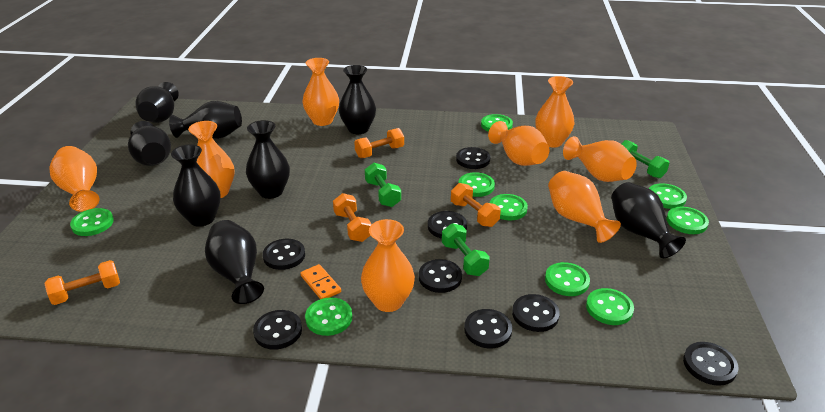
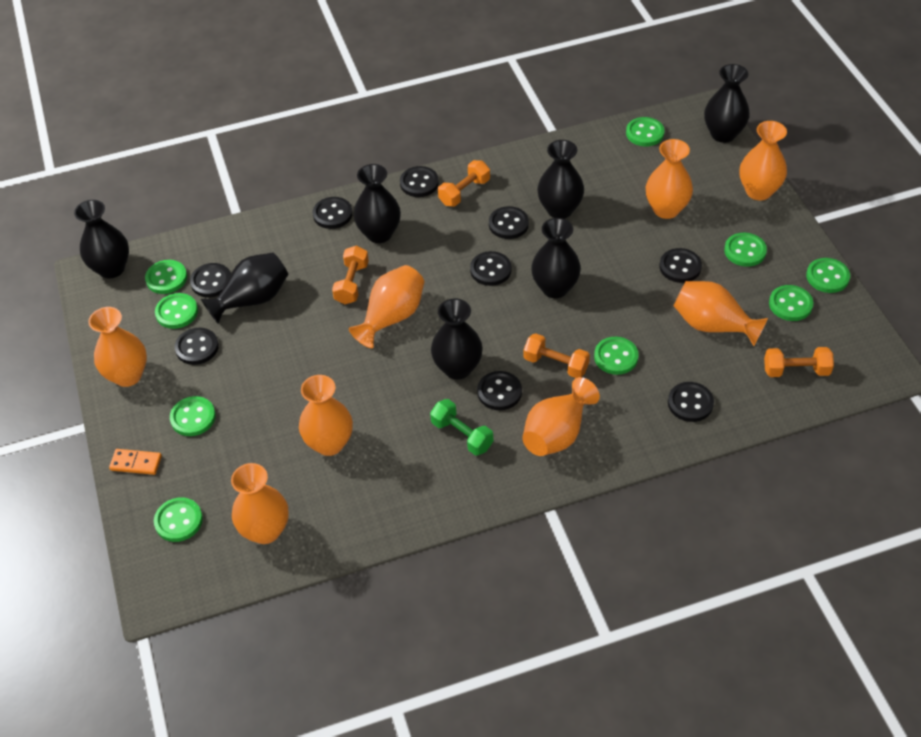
black button: 8 -> 9
black vase: 8 -> 7
green dumbbell: 3 -> 1

